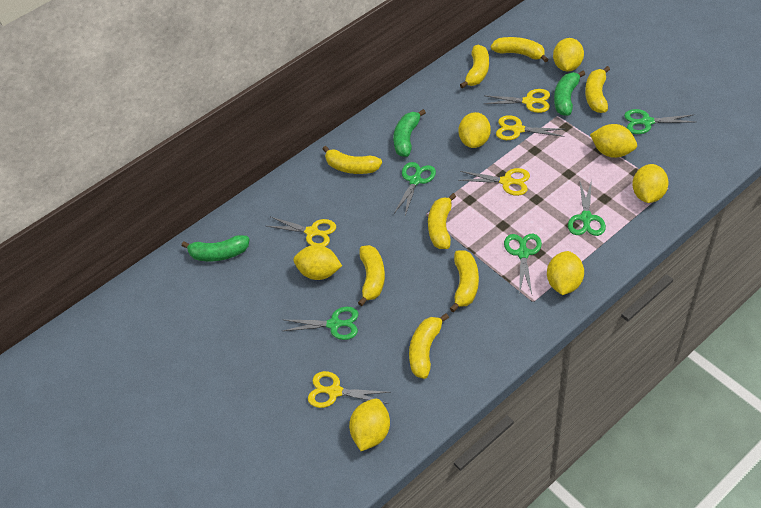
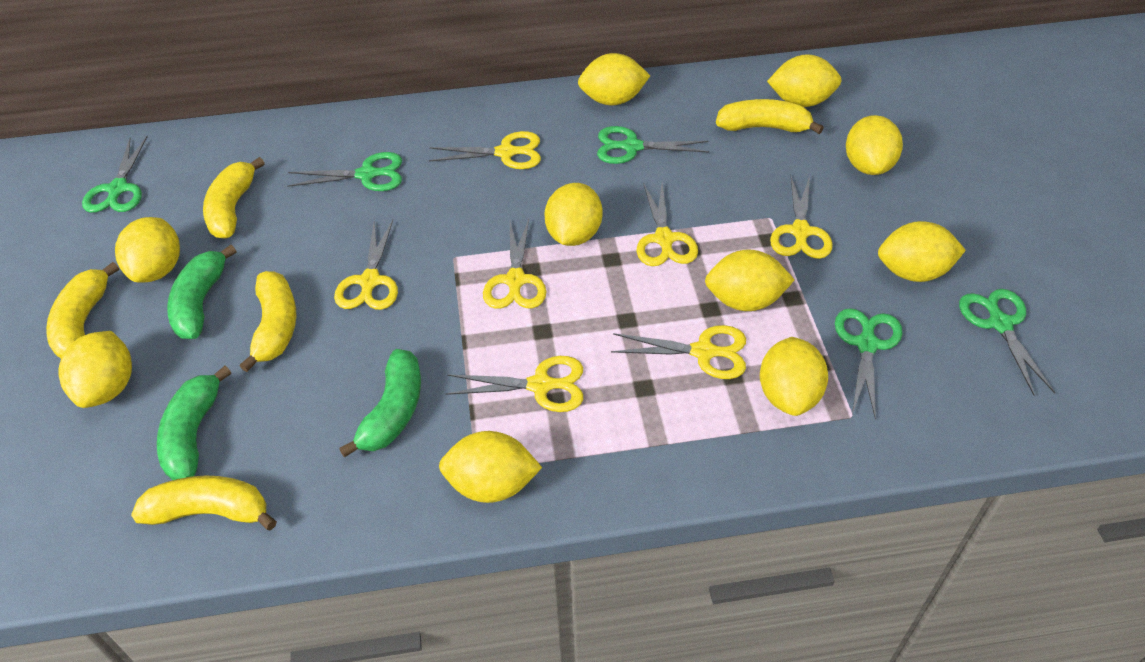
yellow banana: 8 -> 5
yellow lemon: 7 -> 10
yellow scissors: 5 -> 7

